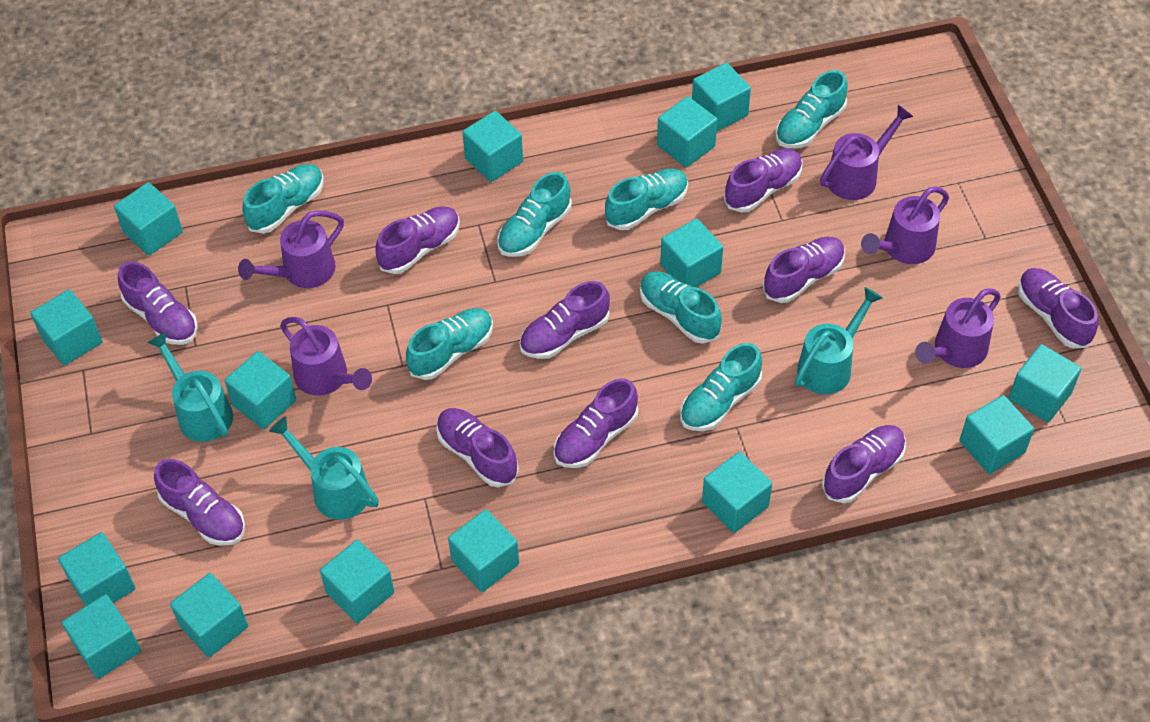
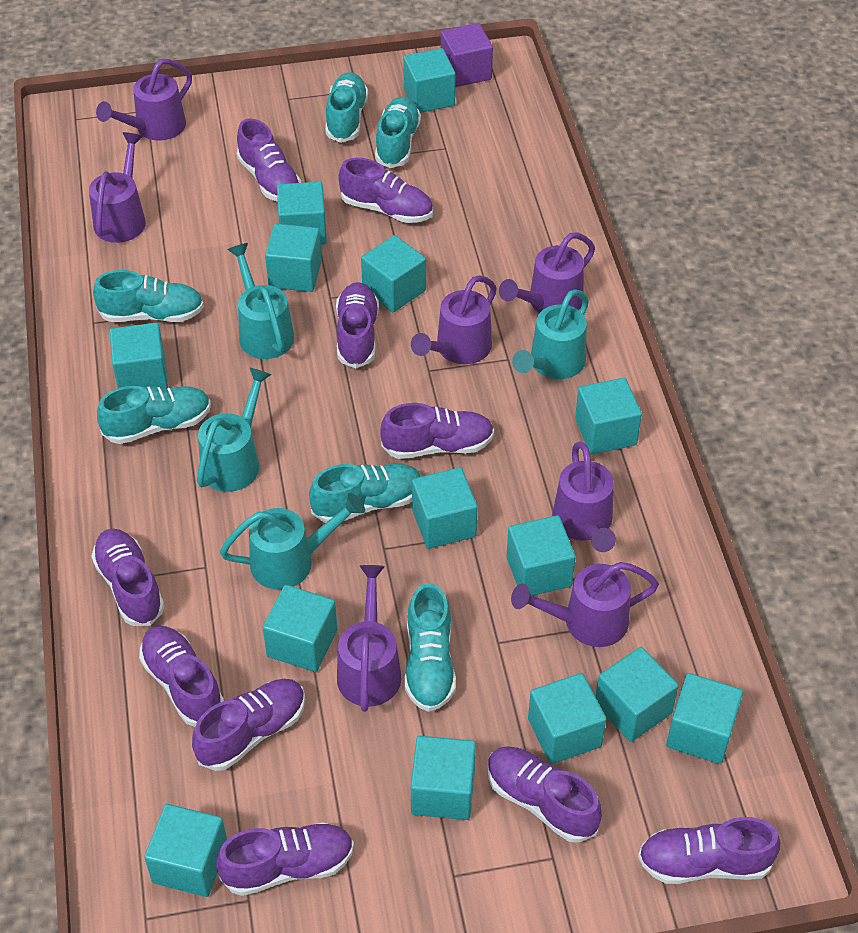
purple cube: 0 -> 1
purple watering can: 5 -> 7
turquoise cube: 15 -> 14
turquoise shoe: 7 -> 6
turquoise watering can: 3 -> 4

